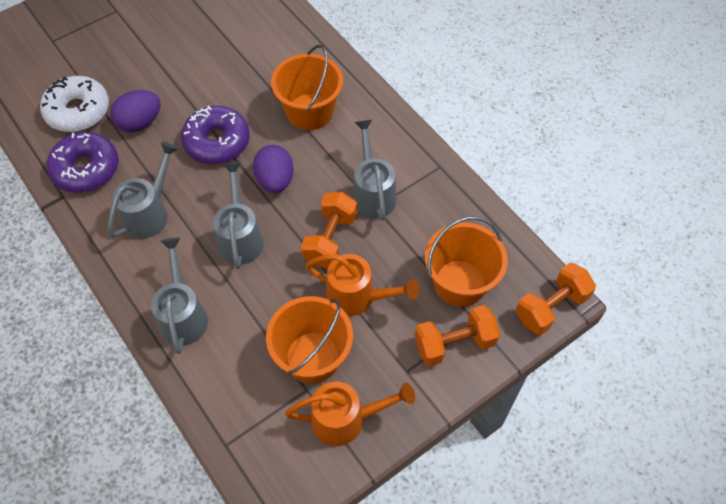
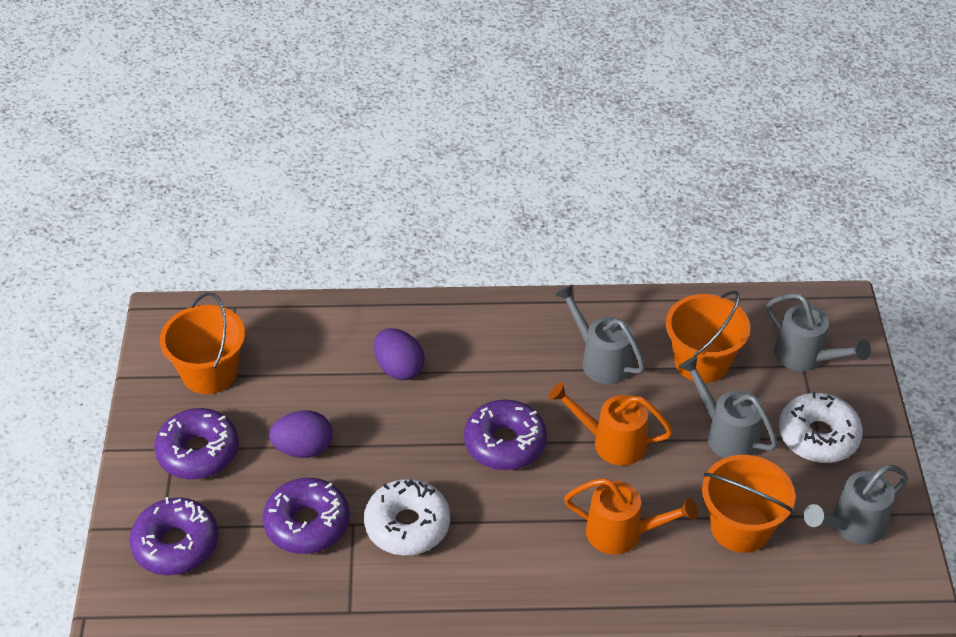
orange dumbbell: 3 -> 0
purple donut: 2 -> 4
white donut: 1 -> 2

